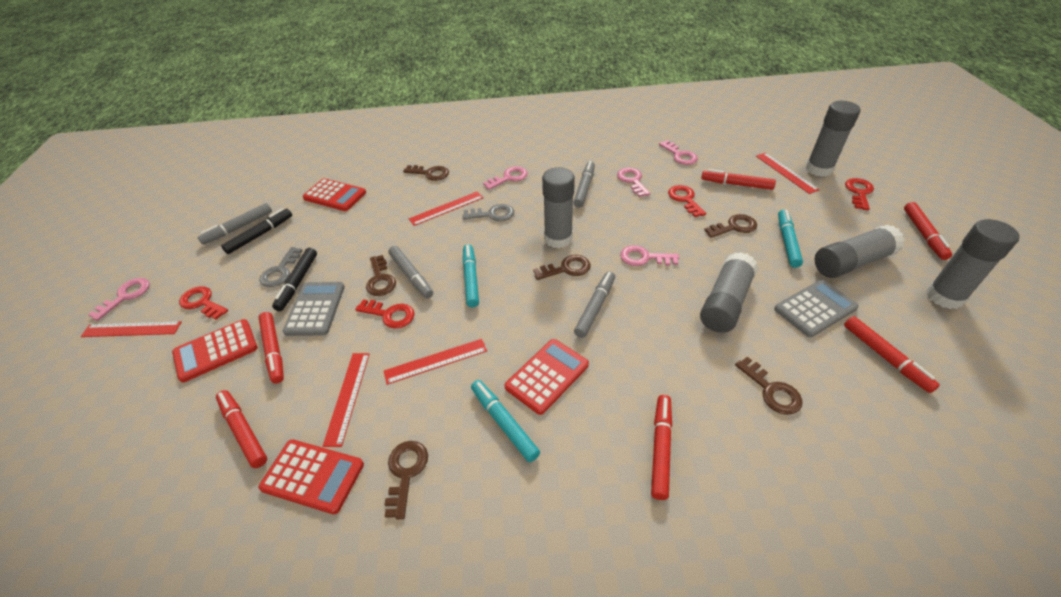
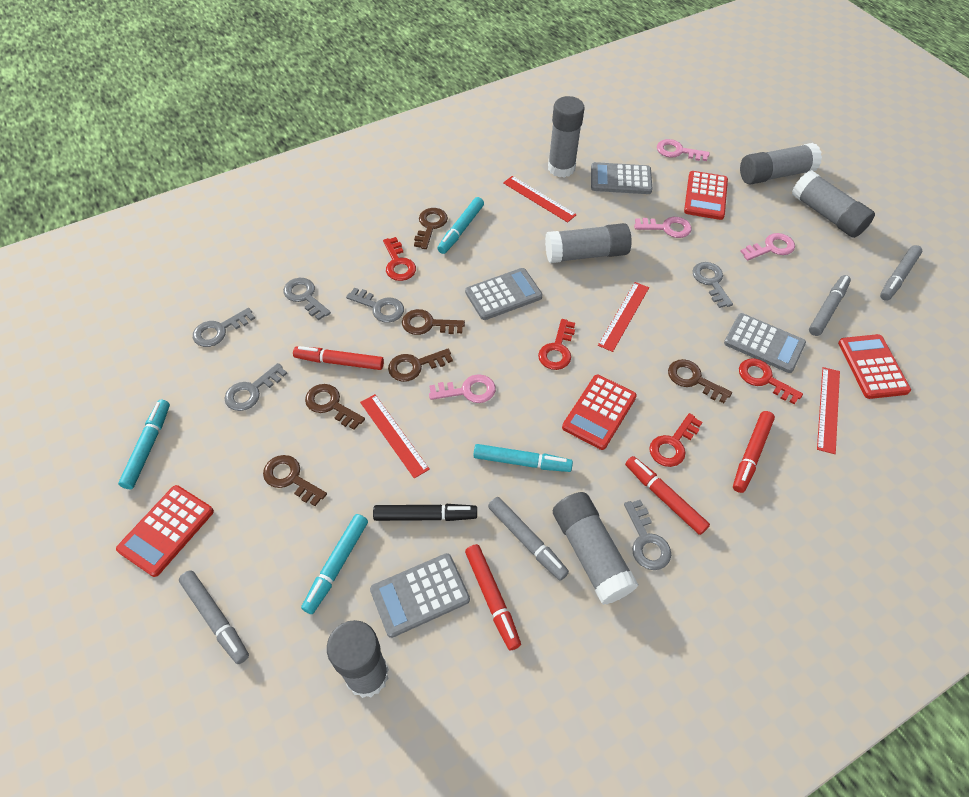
black marker: 2 -> 1
grey calculator: 2 -> 4
grey glue stick: 5 -> 6
grey key: 2 -> 6
pink key: 5 -> 4
red marker: 6 -> 4
red ruler: 5 -> 4
turquoise marker: 3 -> 4

